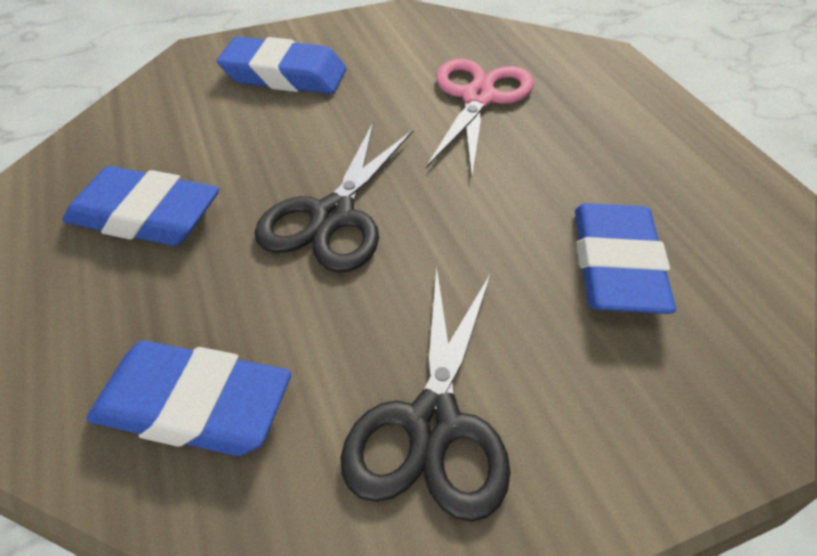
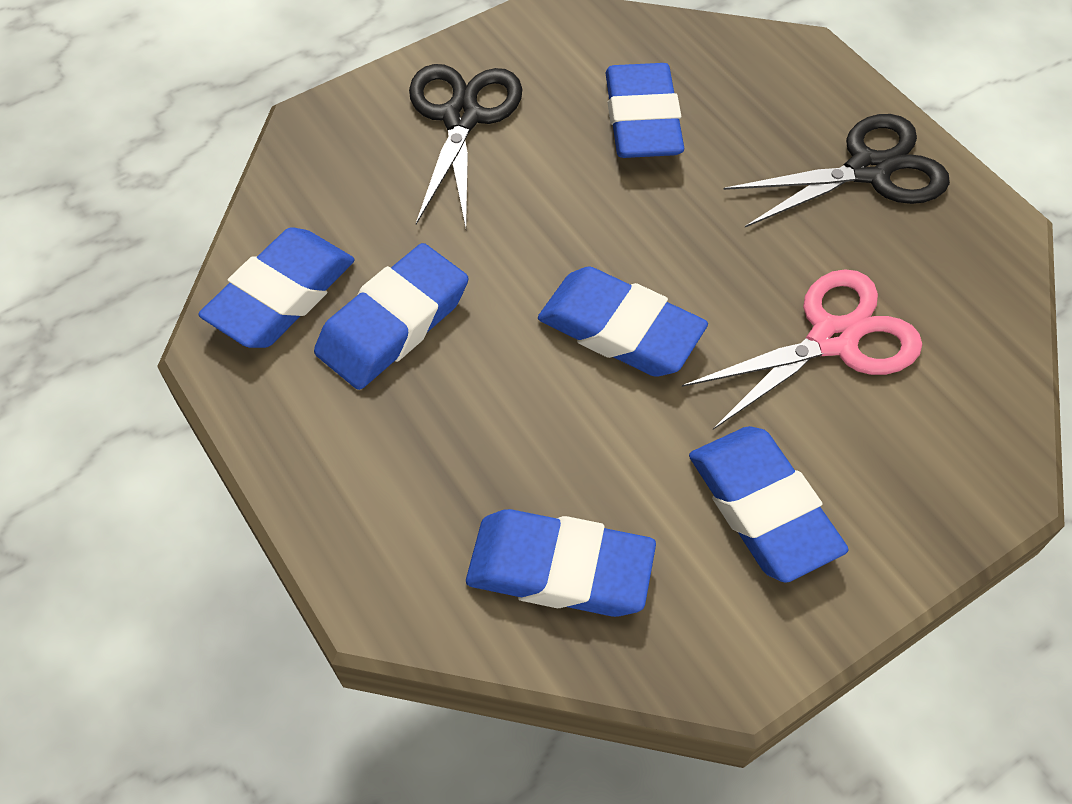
blue eraser: 4 -> 6

